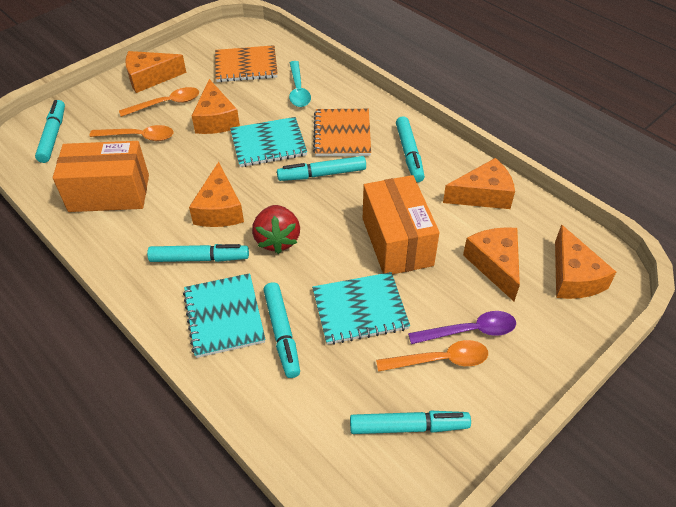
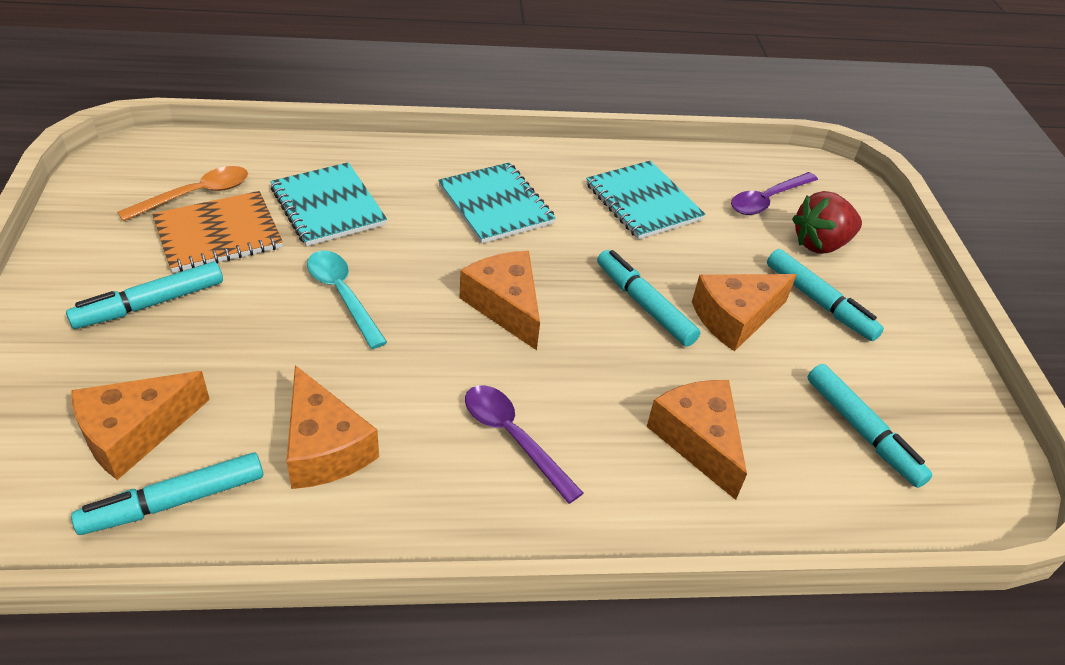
orange box: 2 -> 0
orange cheese: 6 -> 5
orange notebook: 2 -> 1
orange spoon: 3 -> 1
purple spoon: 1 -> 2
turquoise marker: 6 -> 5

